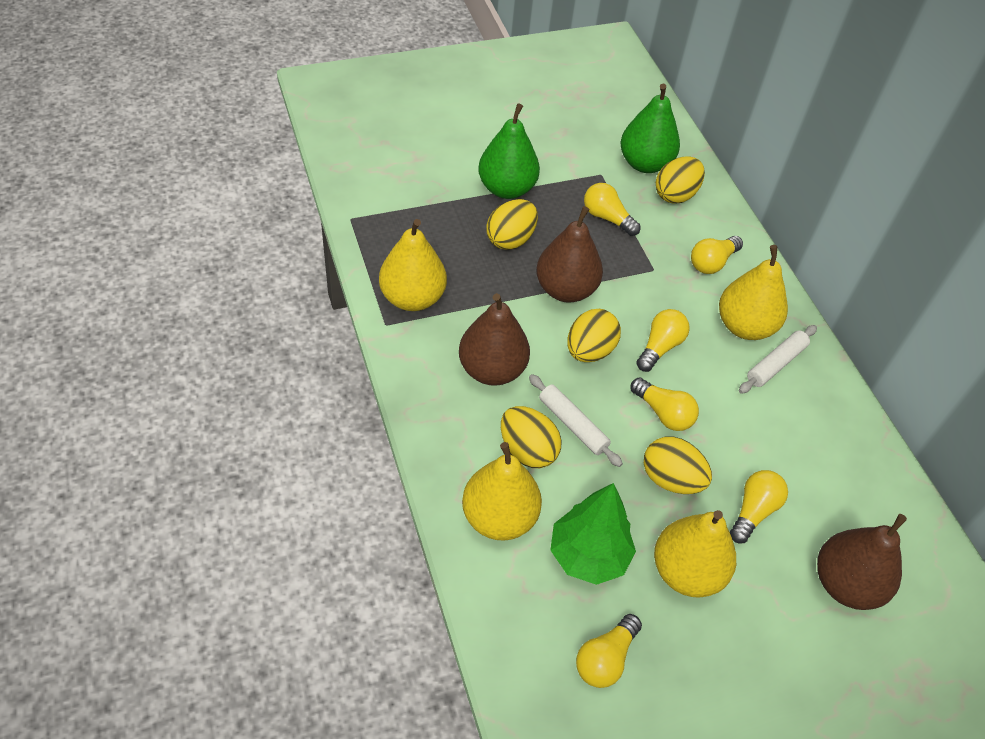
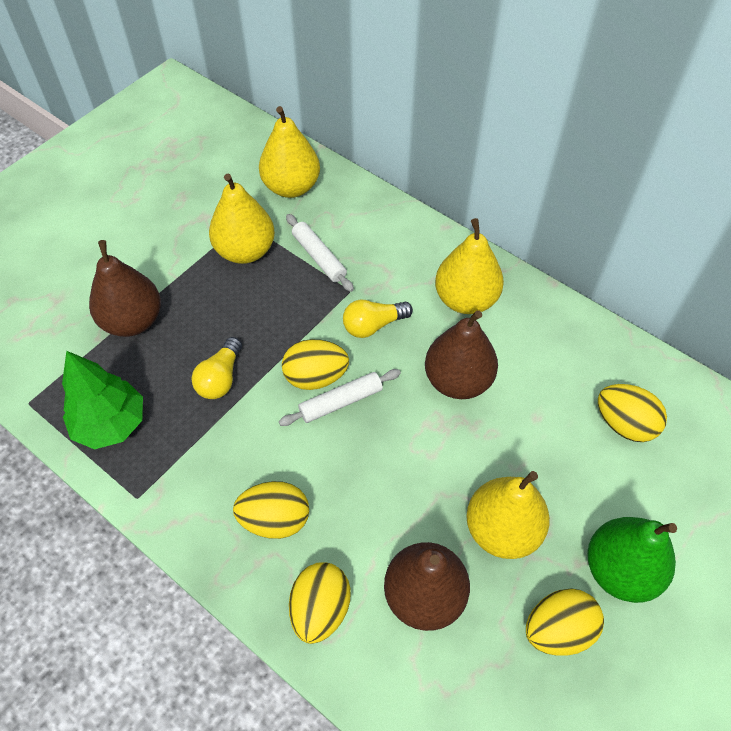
green pear: 2 -> 1
yellow light bulb: 6 -> 2

